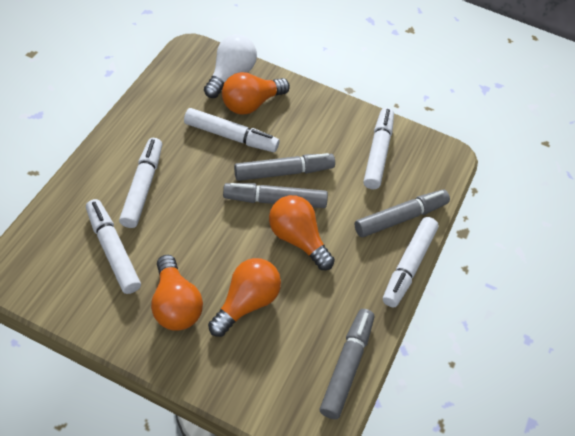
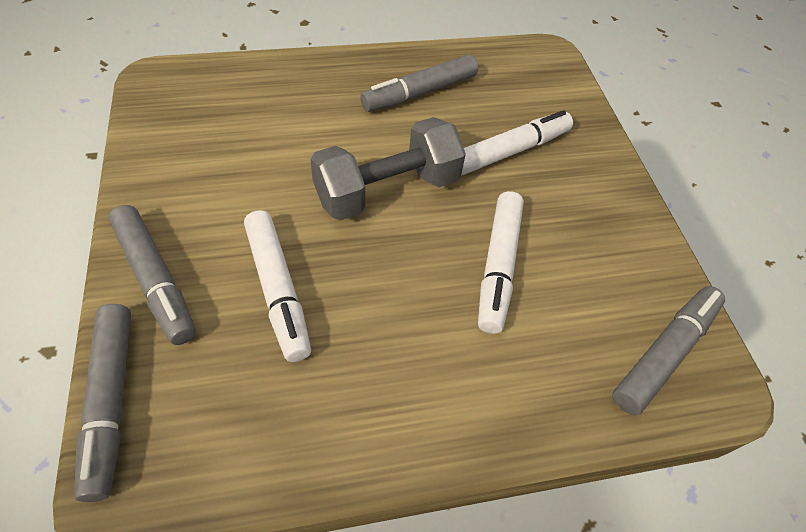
grey dumbbell: 0 -> 1
orange light bulb: 4 -> 0
white light bulb: 1 -> 0
white marker: 5 -> 3

